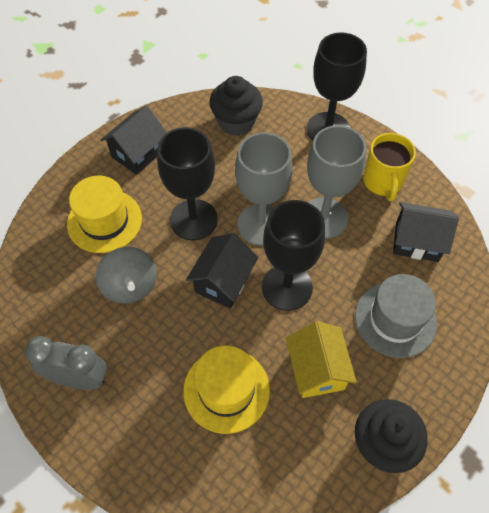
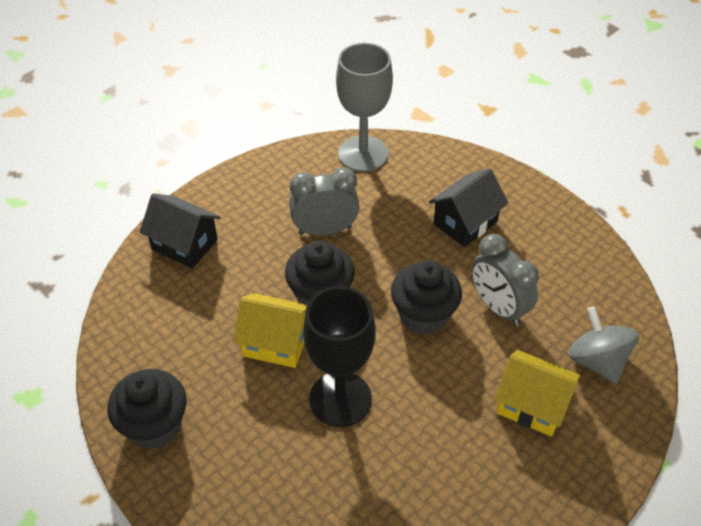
black cupcake: 2 -> 3
black goblet: 3 -> 1
black house: 3 -> 2
grey clock: 1 -> 2
grey goblet: 2 -> 1
grey hat: 1 -> 0
yellow hat: 2 -> 0
yellow house: 1 -> 2
yellow mug: 1 -> 0

